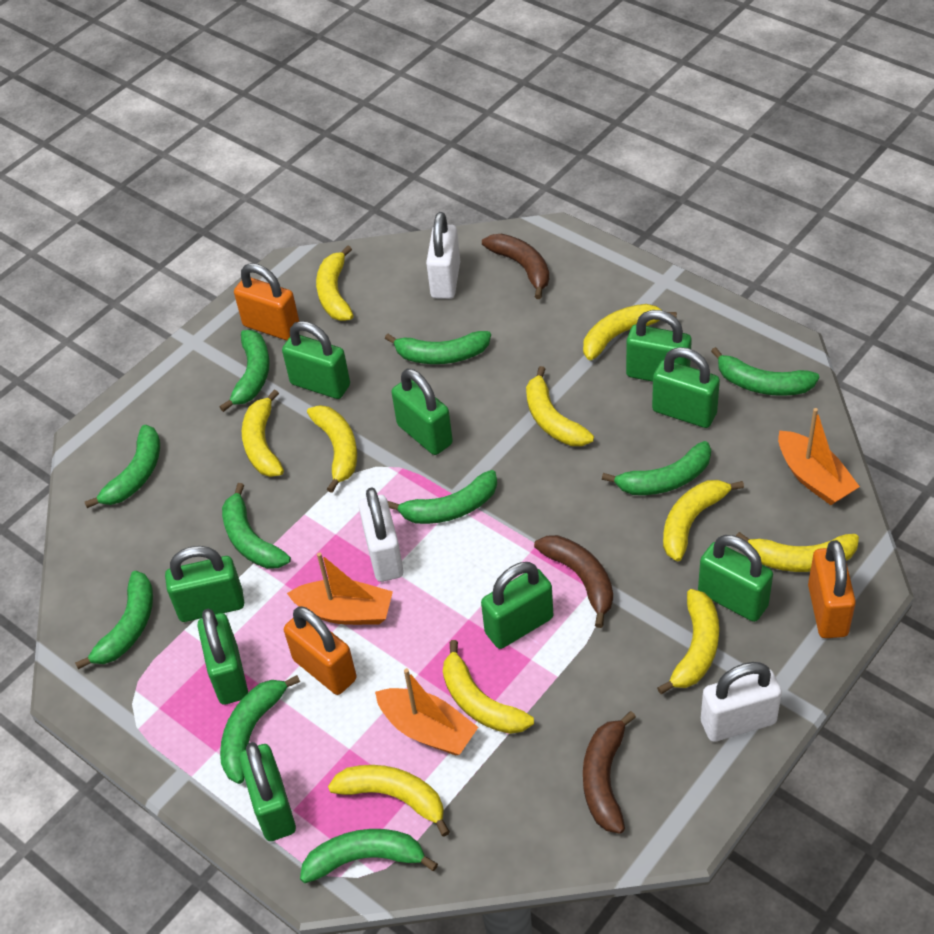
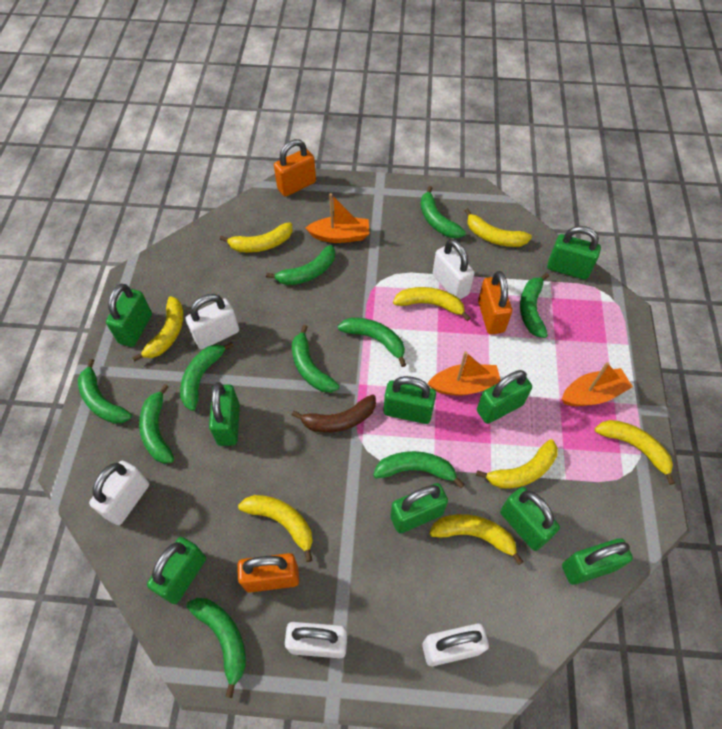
brown banana: 3 -> 1
white padlock: 3 -> 5
yellow banana: 10 -> 8

